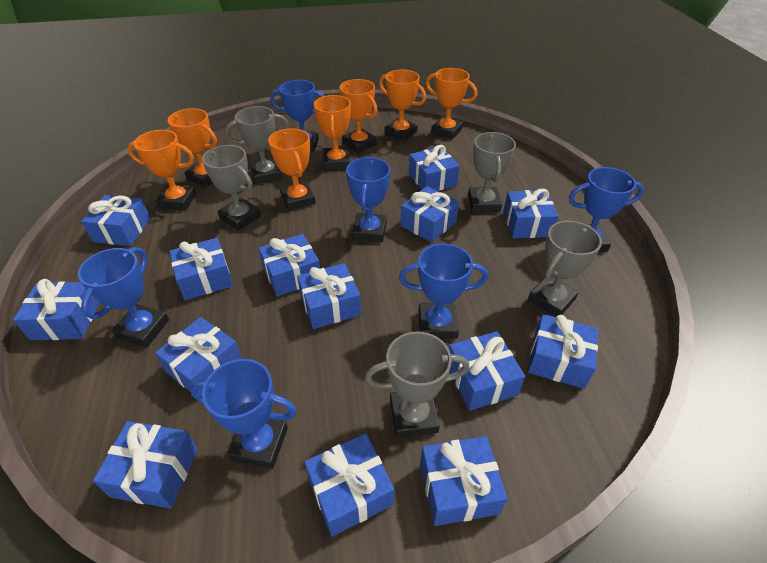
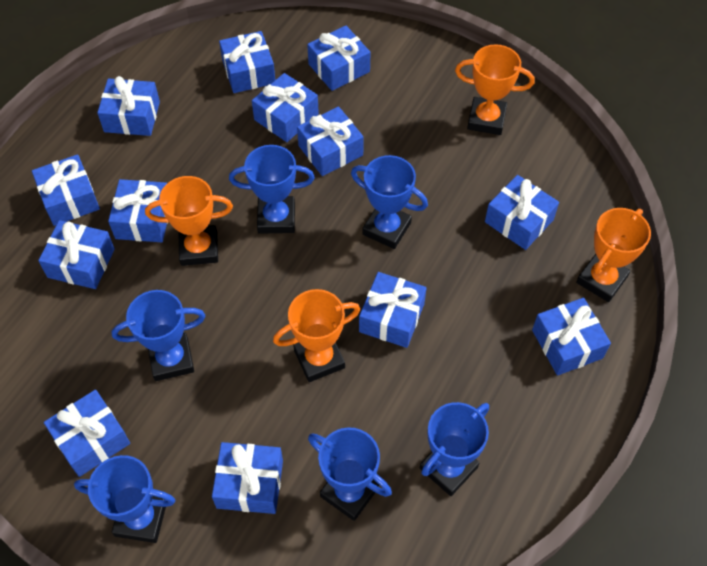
blue gift: 14 -> 13
grey trophy: 5 -> 0
orange trophy: 7 -> 4

